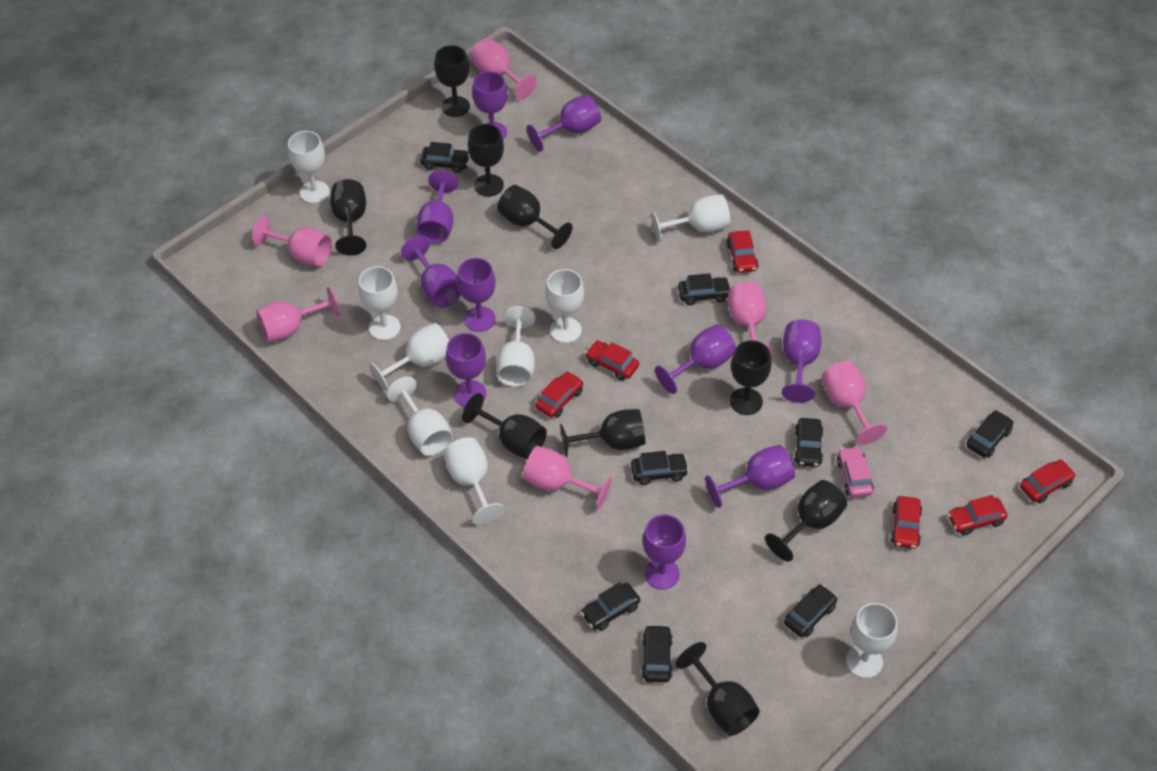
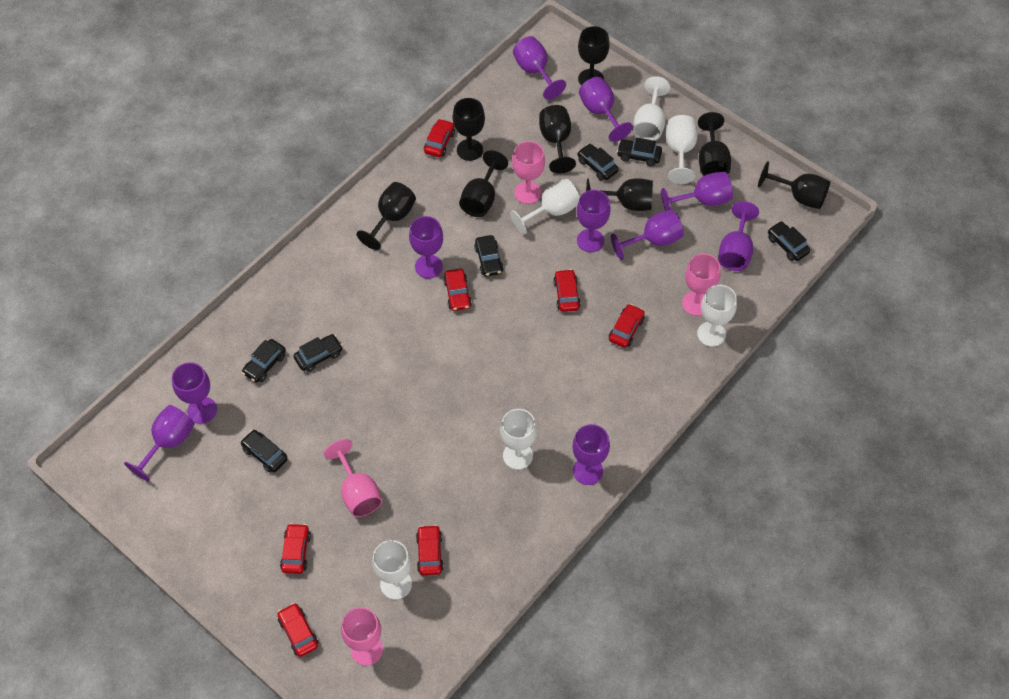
black car: 8 -> 7
black goblet: 9 -> 8
pink car: 1 -> 0
pink goblet: 6 -> 4
red car: 6 -> 7
white goblet: 9 -> 6

